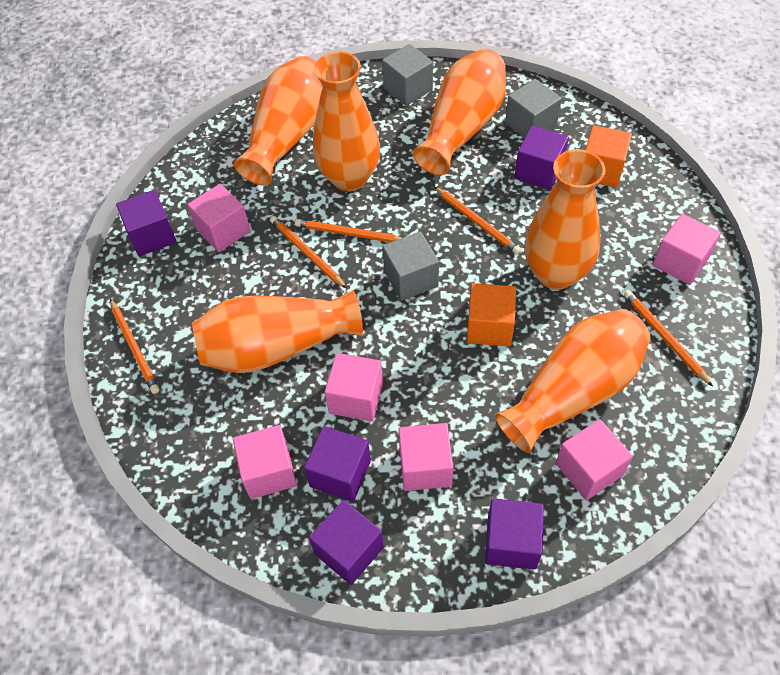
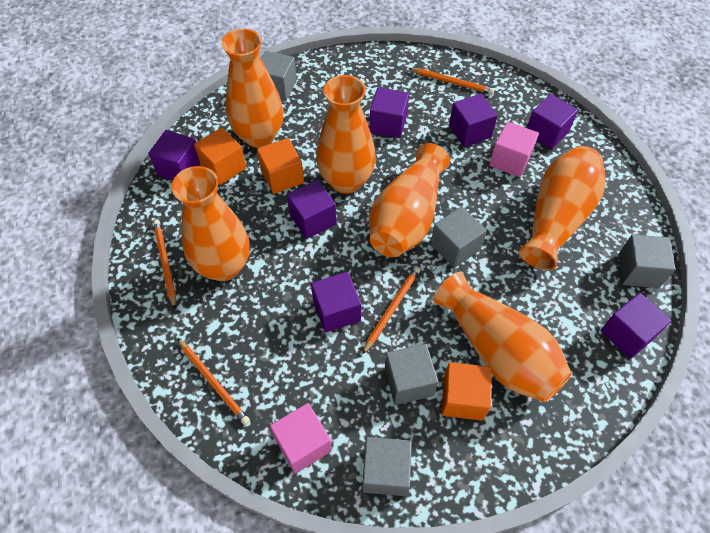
grey cube: 3 -> 5
orange cube: 2 -> 3
orange pencil: 5 -> 4
pink cube: 6 -> 2
purple cube: 5 -> 7

